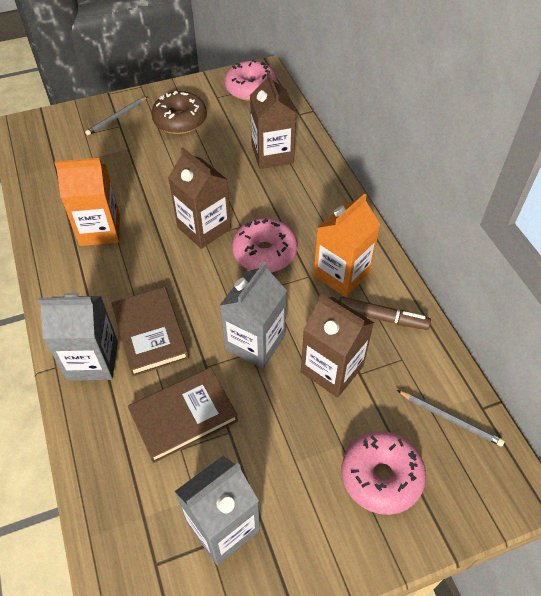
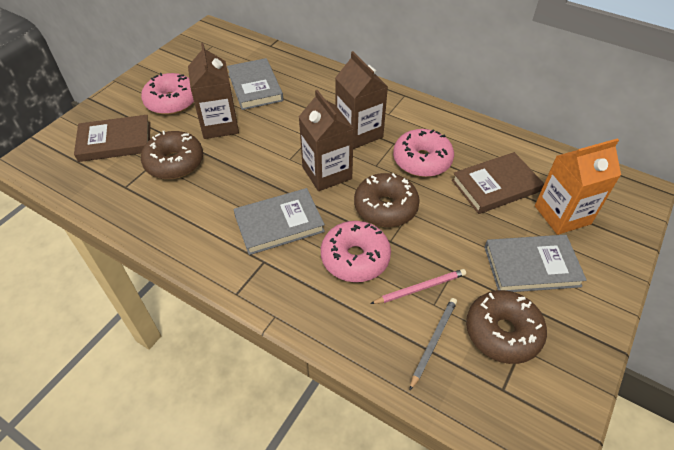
brown donut: 1 -> 3
brown marker: 1 -> 0
grey book: 0 -> 3
grey carton: 3 -> 0
grey pencil: 2 -> 1
orange carton: 2 -> 1
pink pencil: 0 -> 1

